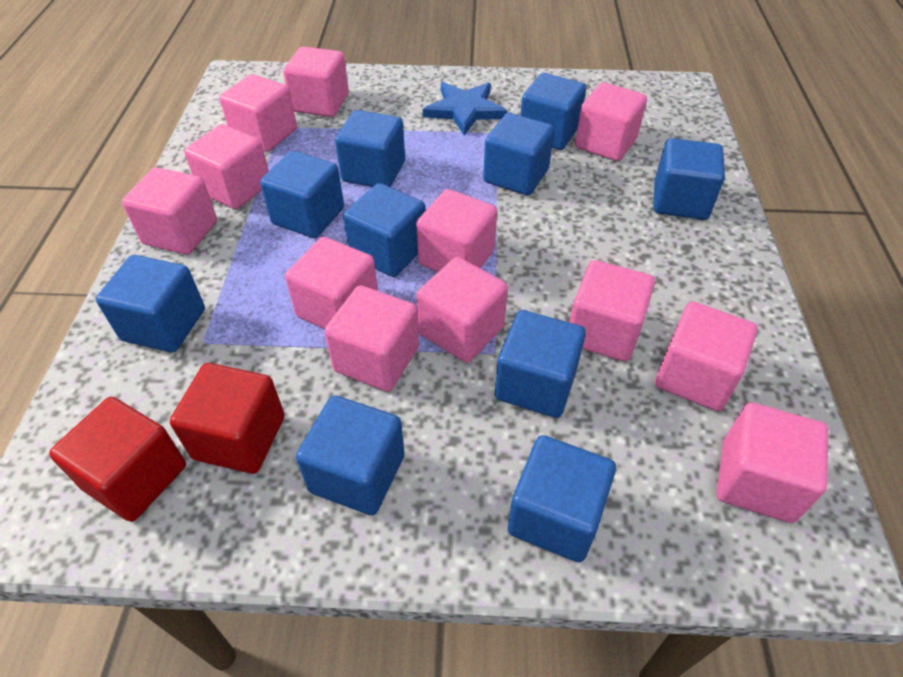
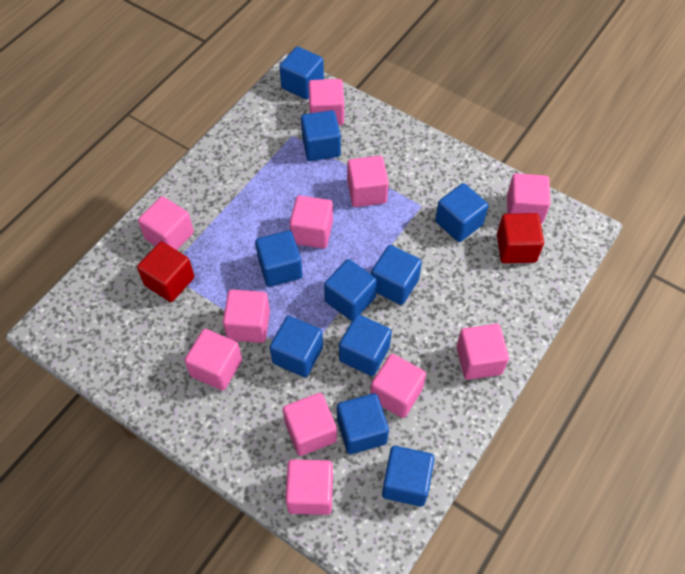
blue star: 1 -> 0
pink cube: 12 -> 11

